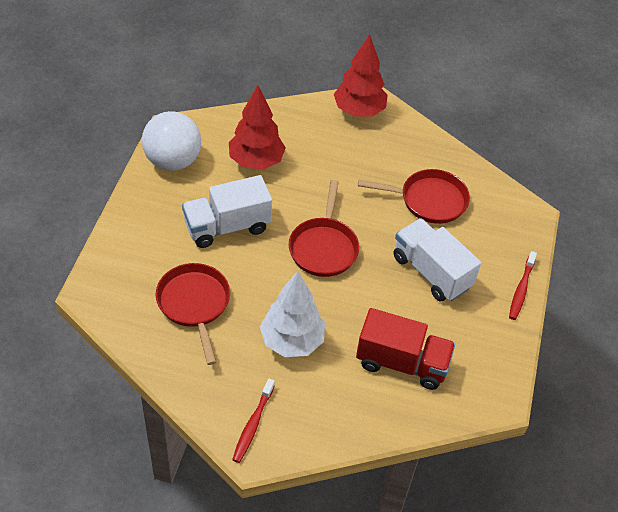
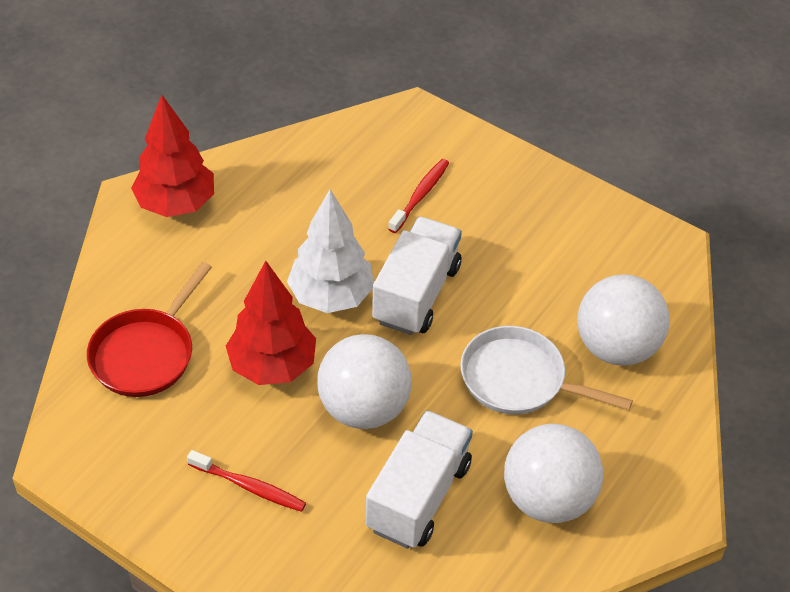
red pan: 3 -> 1
red truck: 1 -> 0
white ball: 1 -> 3
white pan: 0 -> 1

